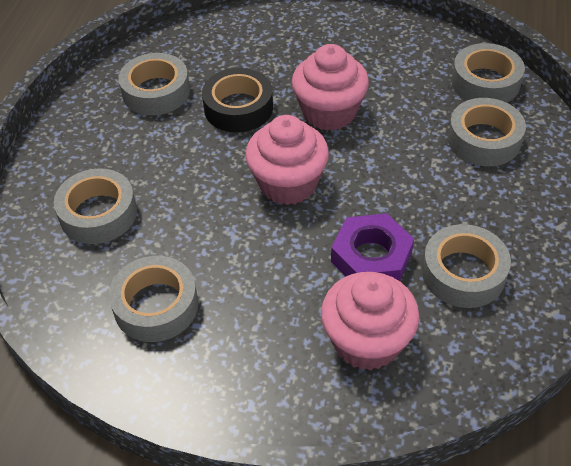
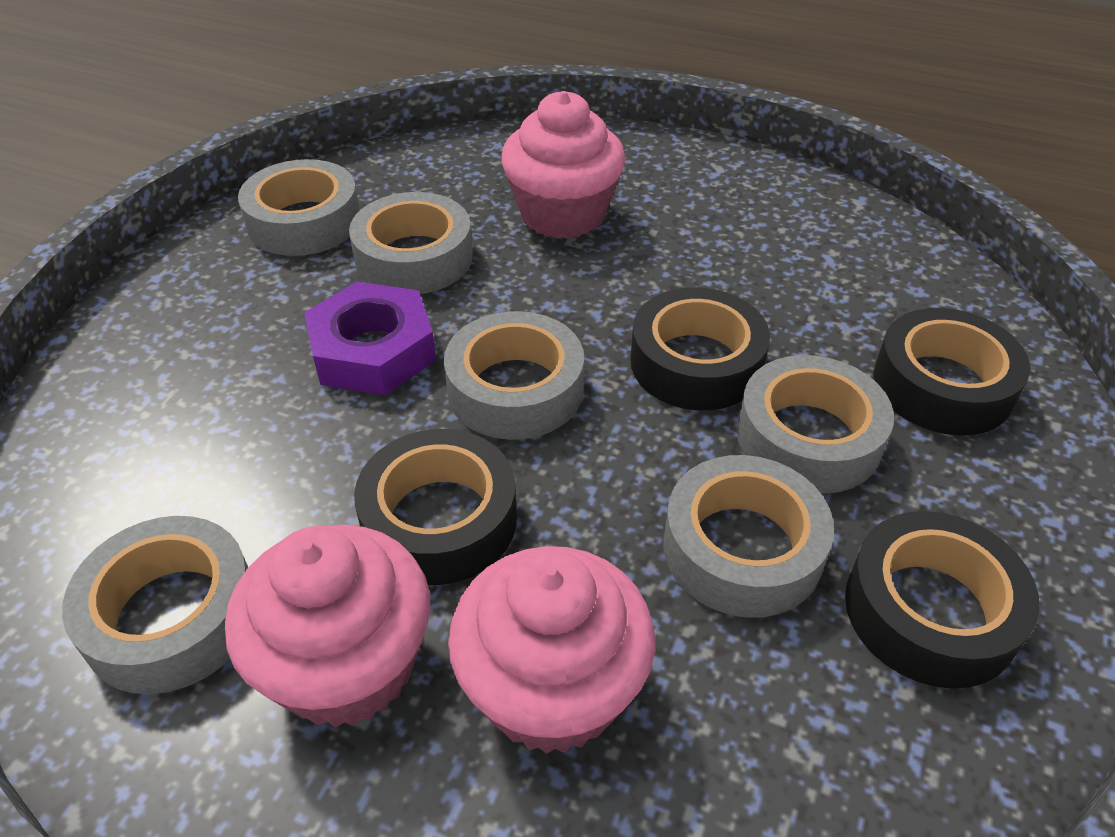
black tape: 1 -> 4

